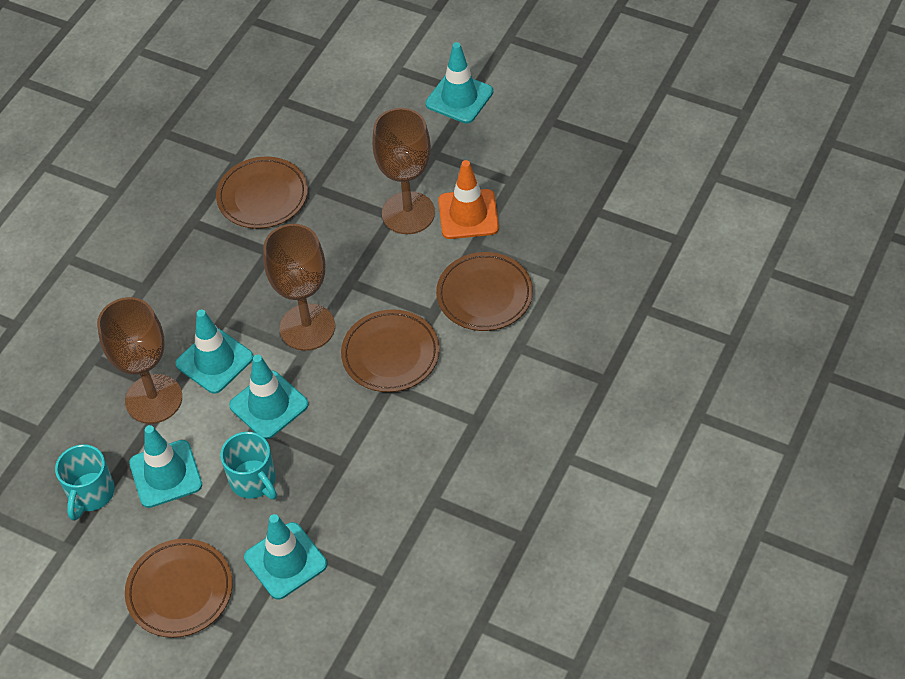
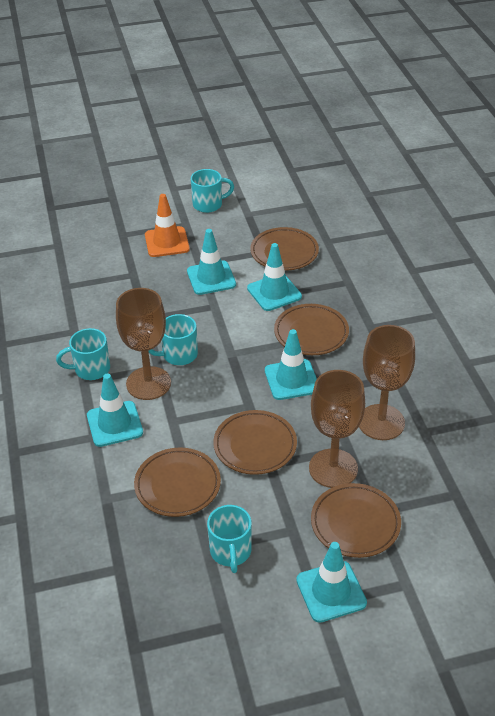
brown plate: 4 -> 5
turquoise mug: 2 -> 4

